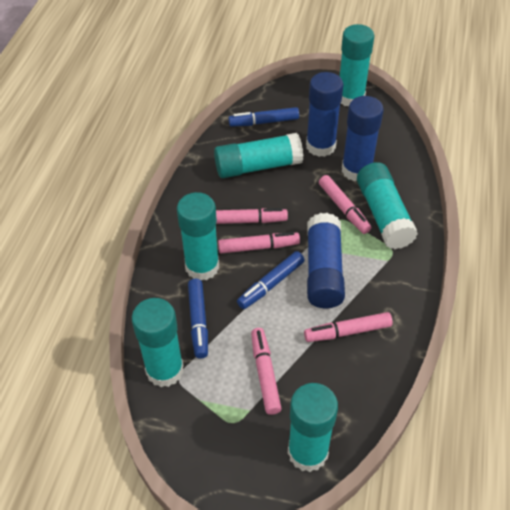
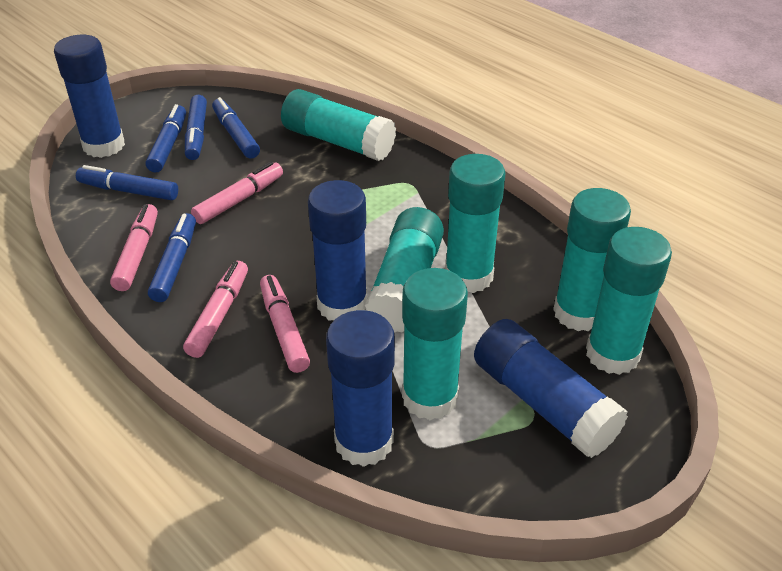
blue glue stick: 3 -> 4
blue marker: 3 -> 5
pink marker: 5 -> 4

